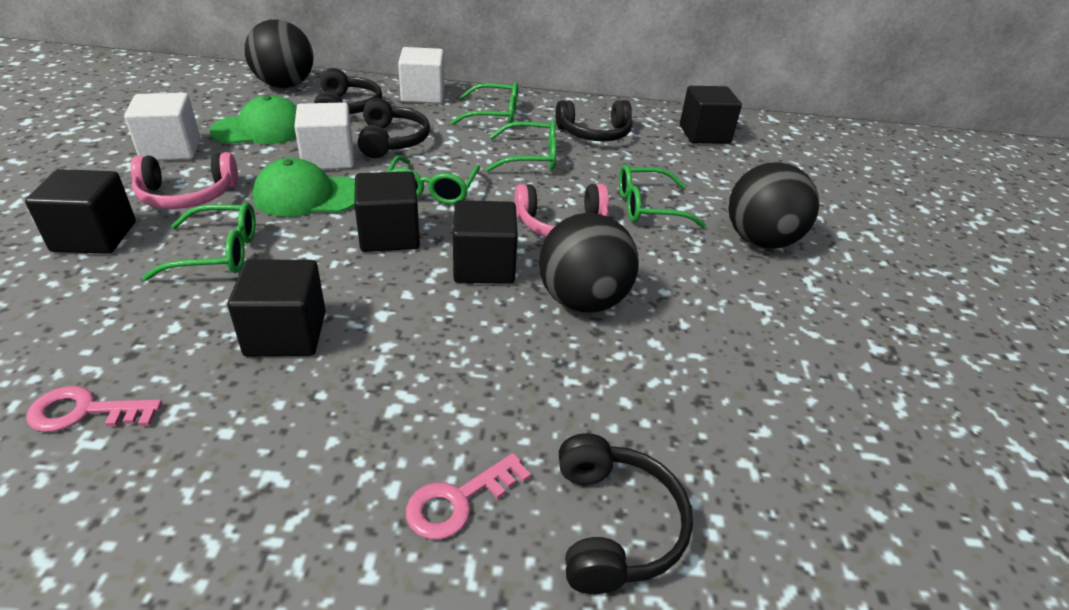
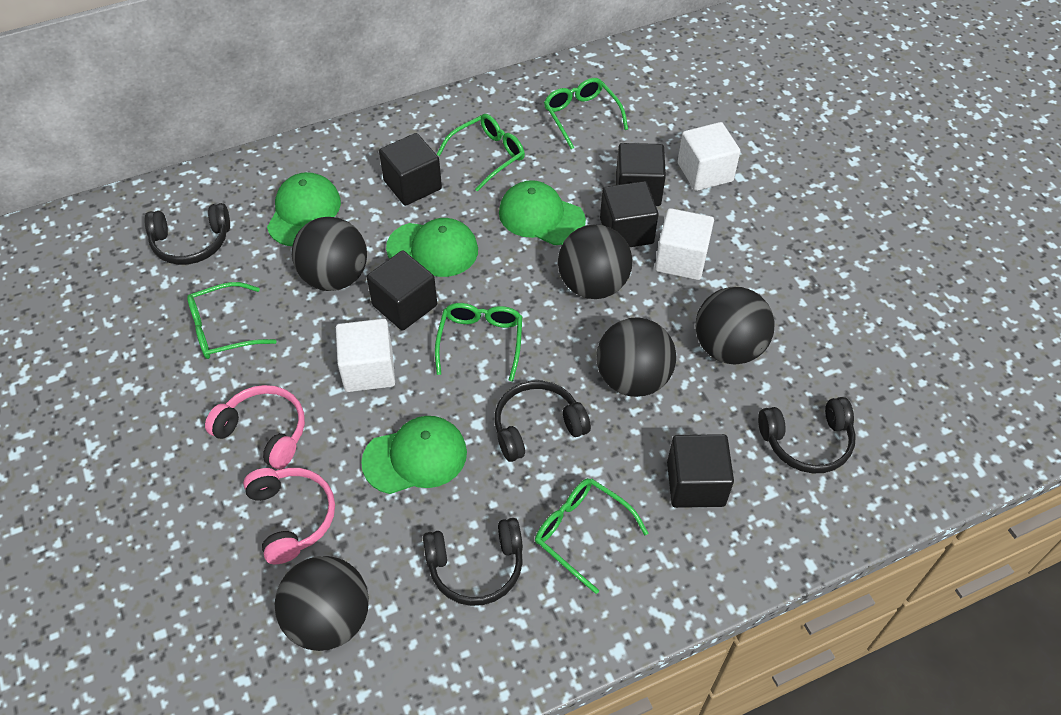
black ball: 3 -> 5
green cap: 2 -> 4
pink key: 2 -> 0

